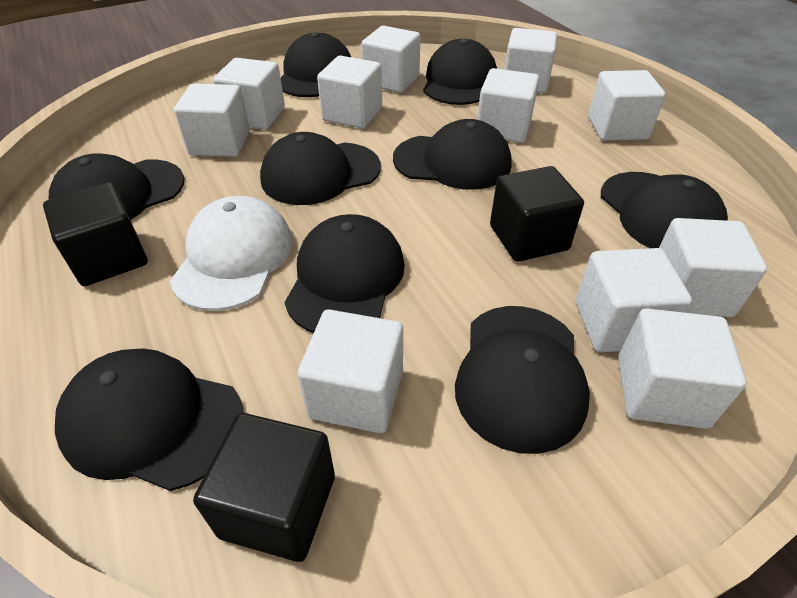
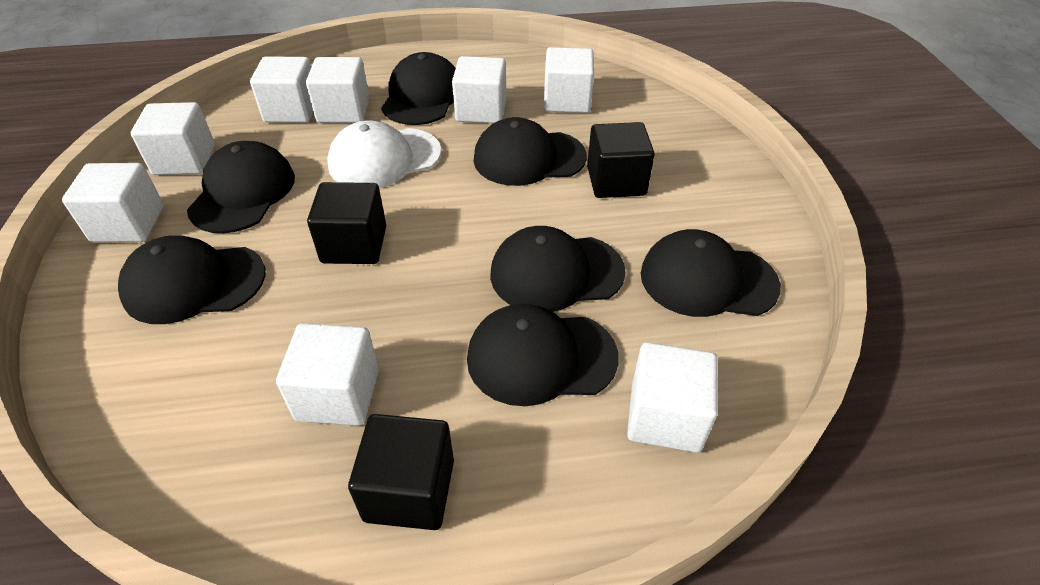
black cap: 9 -> 7
white cube: 11 -> 8

